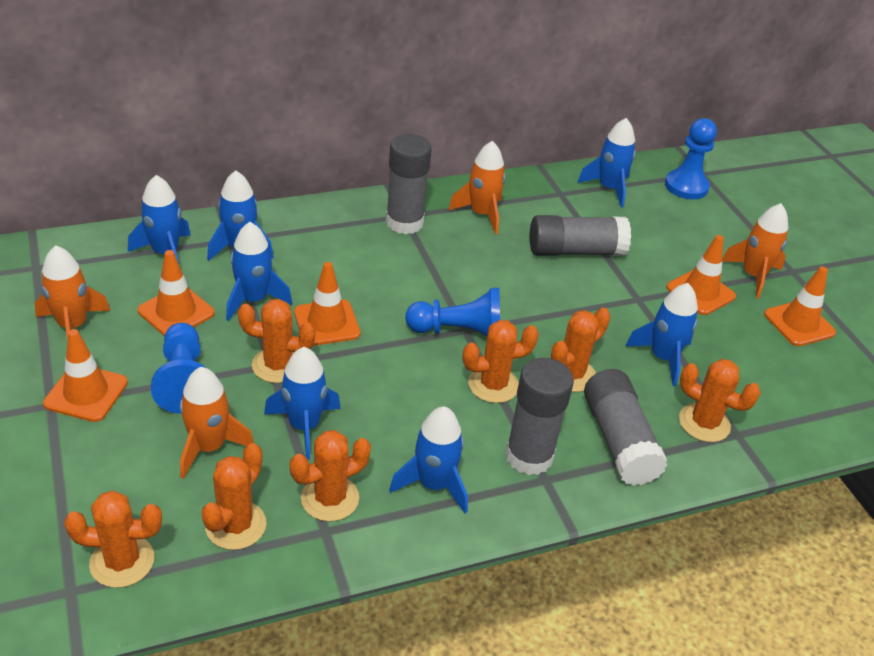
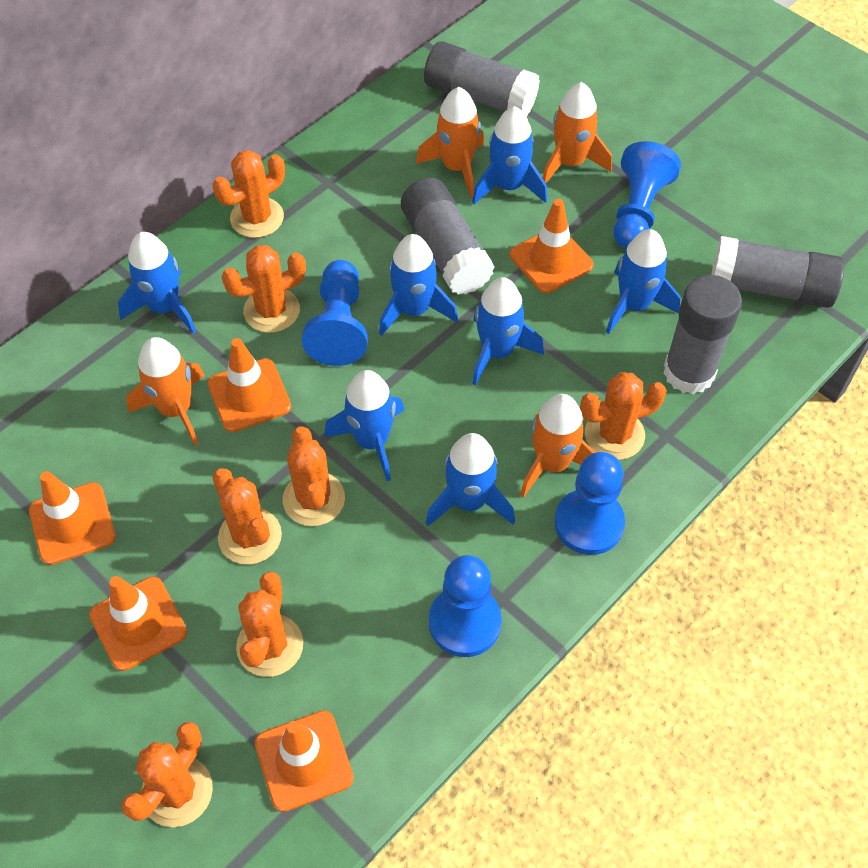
blue pawn: 3 -> 4

